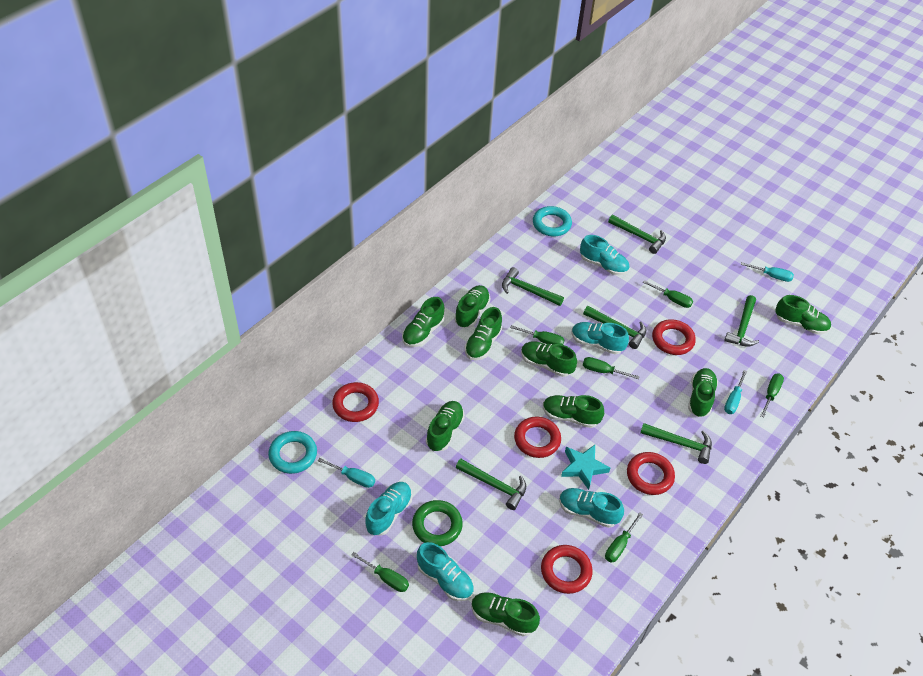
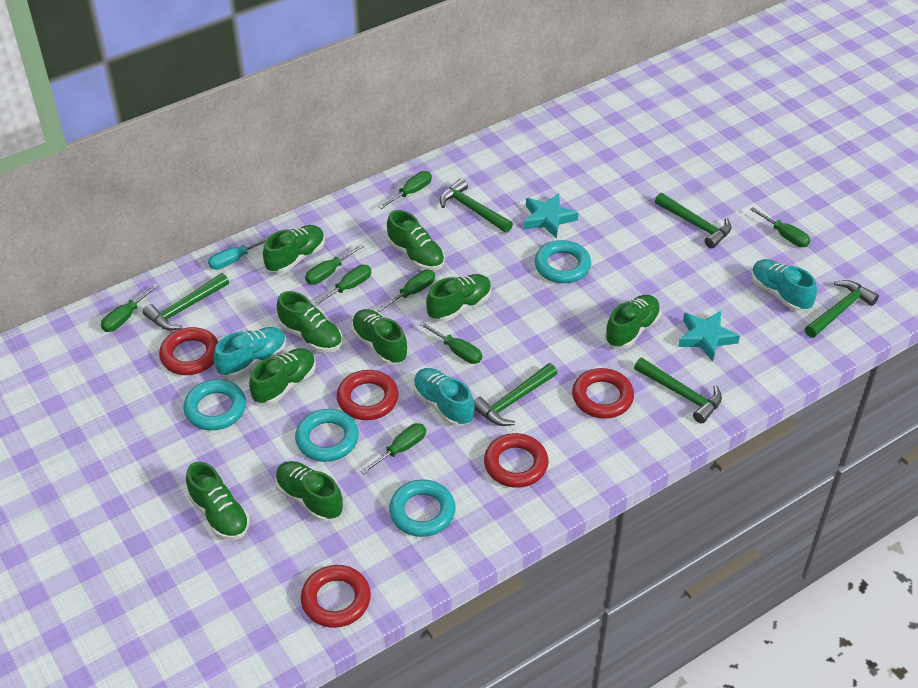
green ring: 1 -> 0
green screwdriver: 6 -> 8
turquoise ring: 2 -> 4
turquoise screwdriver: 3 -> 1
turquoise shoe: 5 -> 3
turquoise star: 1 -> 2

